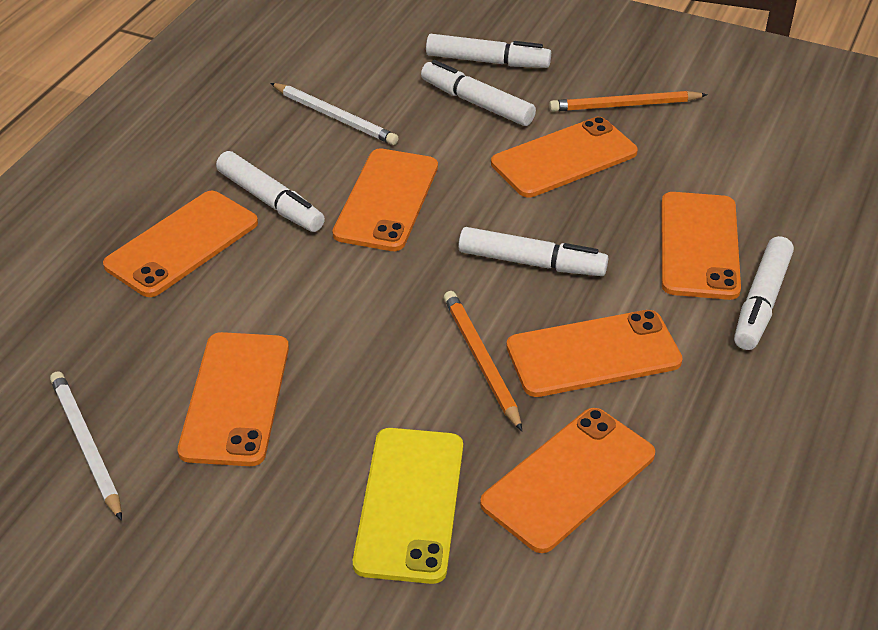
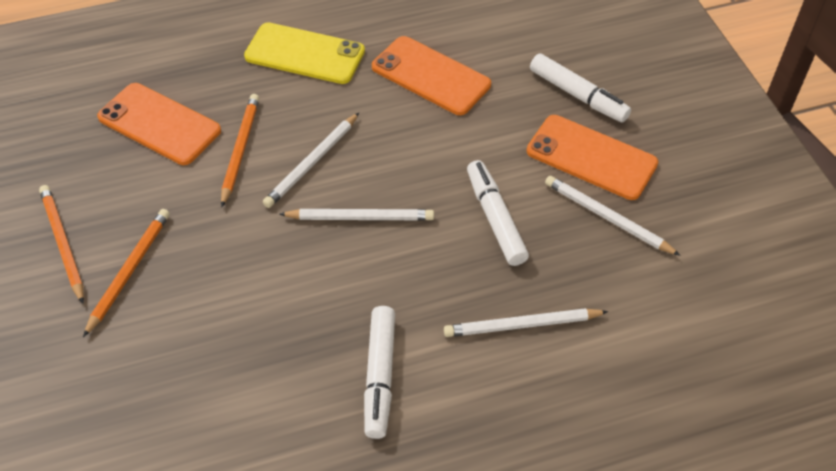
orange pencil: 2 -> 3
orange phone: 7 -> 3
white marker: 5 -> 3
white pencil: 2 -> 4

